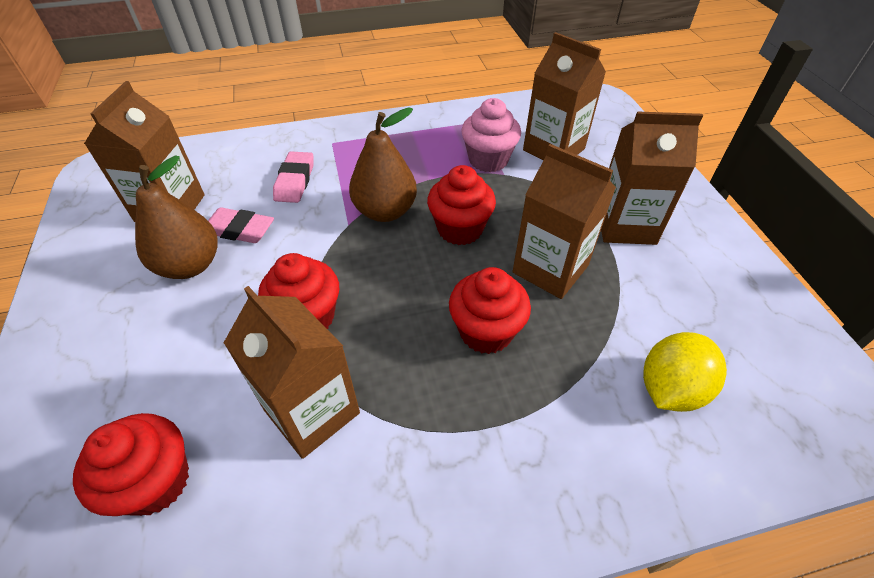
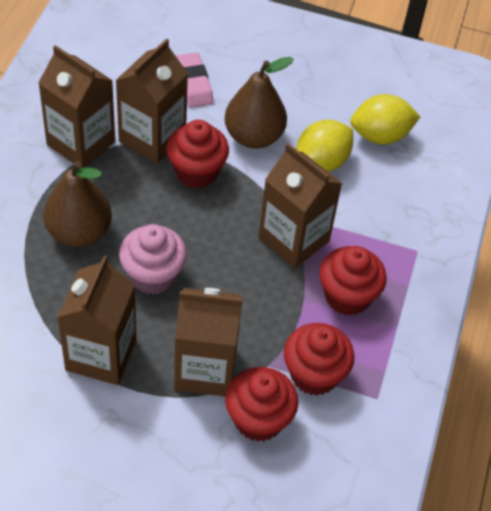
pink eraser: 2 -> 1
yellow lemon: 1 -> 2

